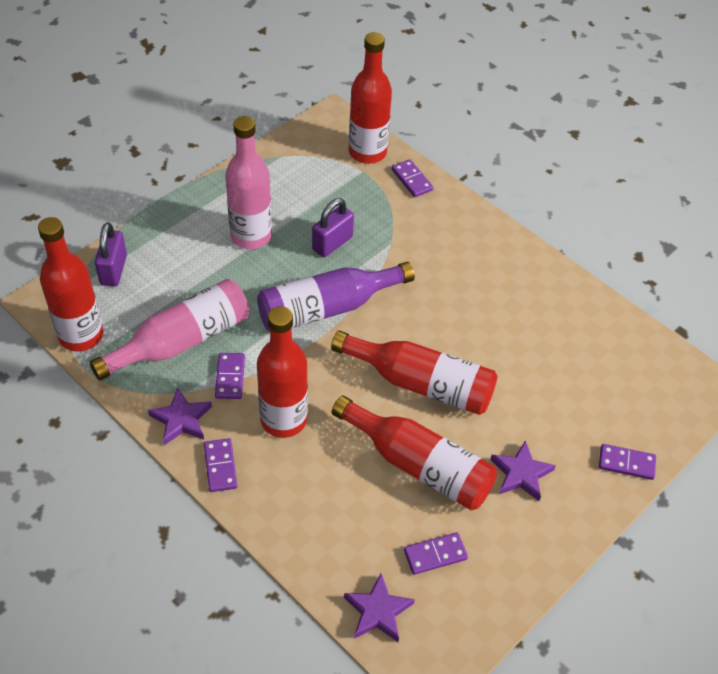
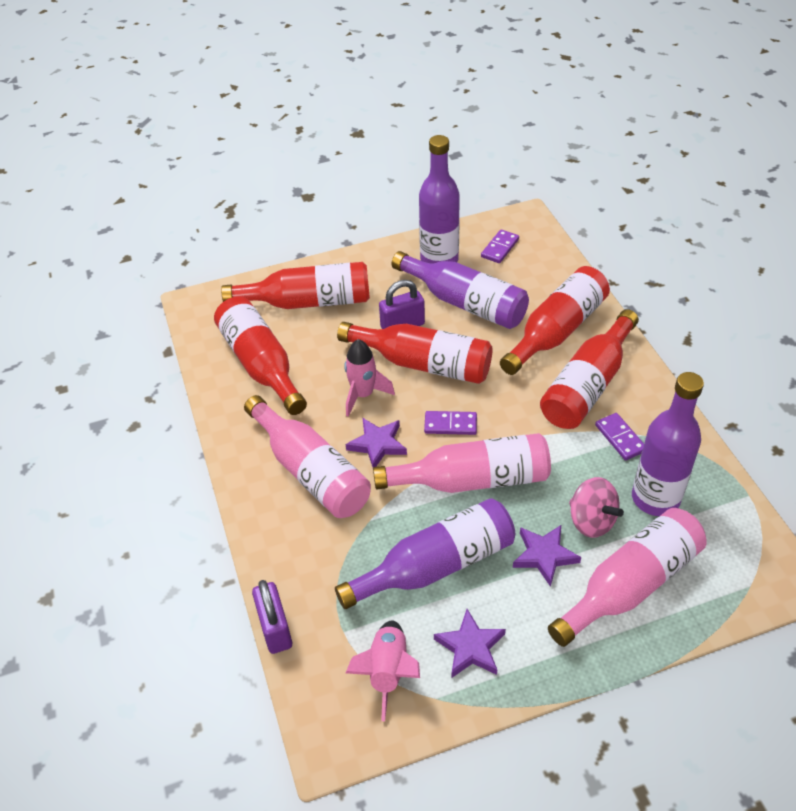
pink bottle: 2 -> 3
pink rocket: 0 -> 2
pink spinning top: 0 -> 1
purple bottle: 1 -> 4
purple domino: 5 -> 3

